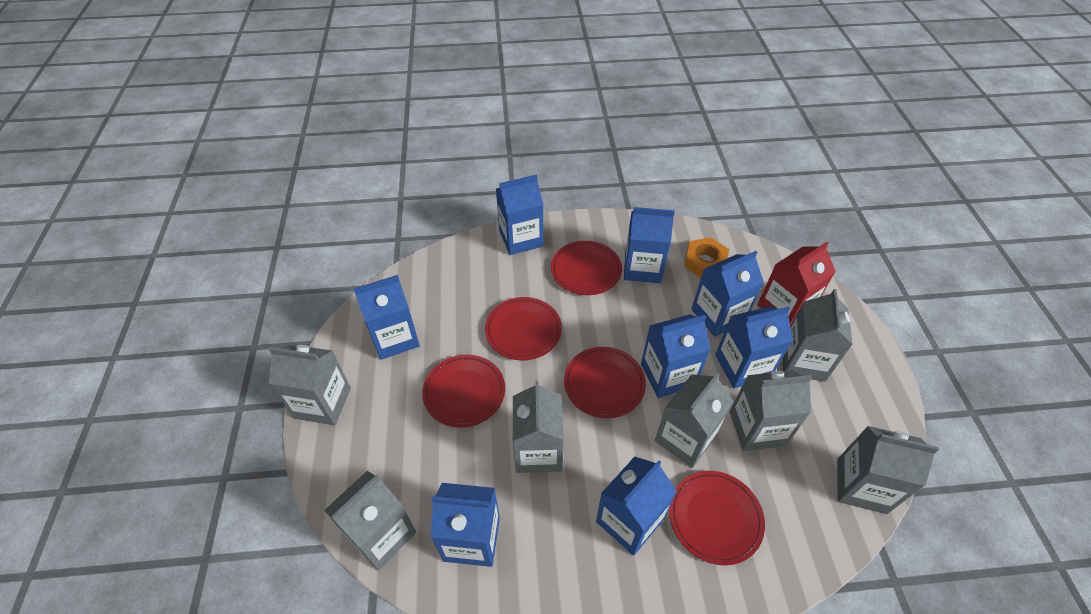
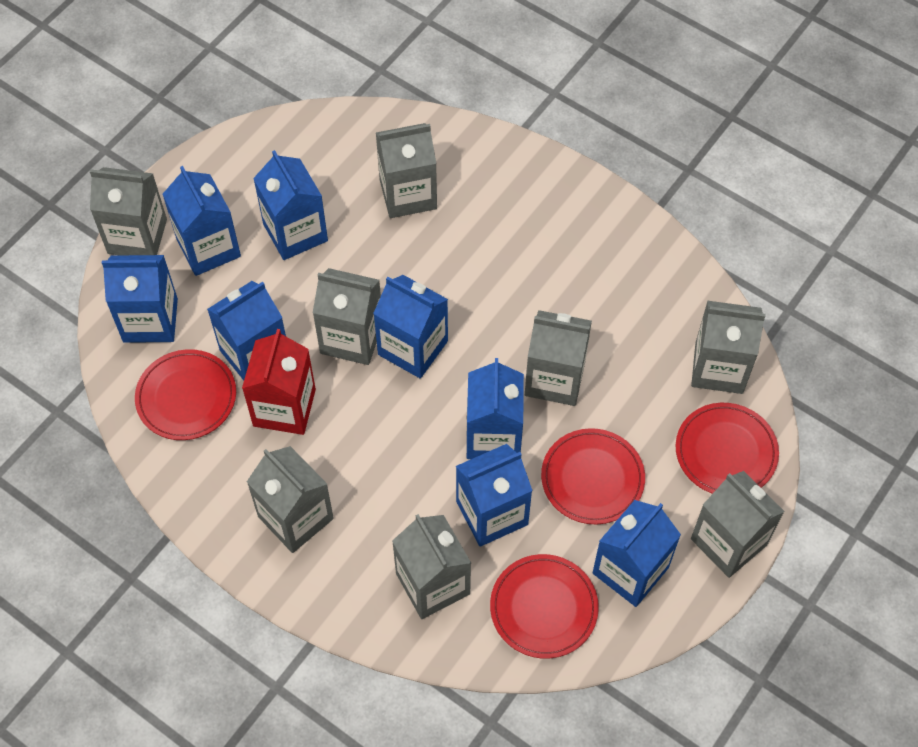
grey carton: 7 -> 8
orange nut: 1 -> 0
red plate: 5 -> 4

